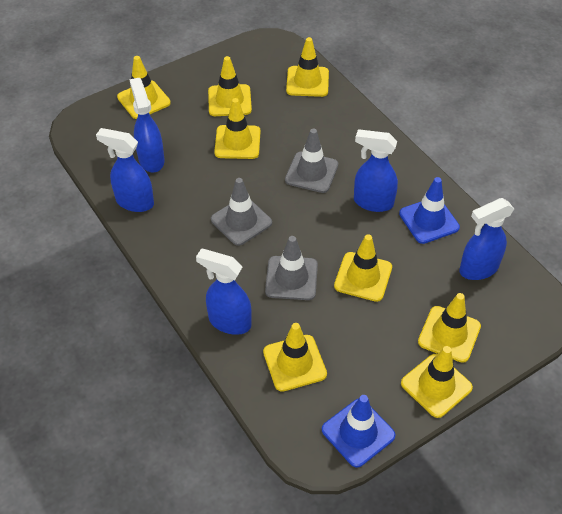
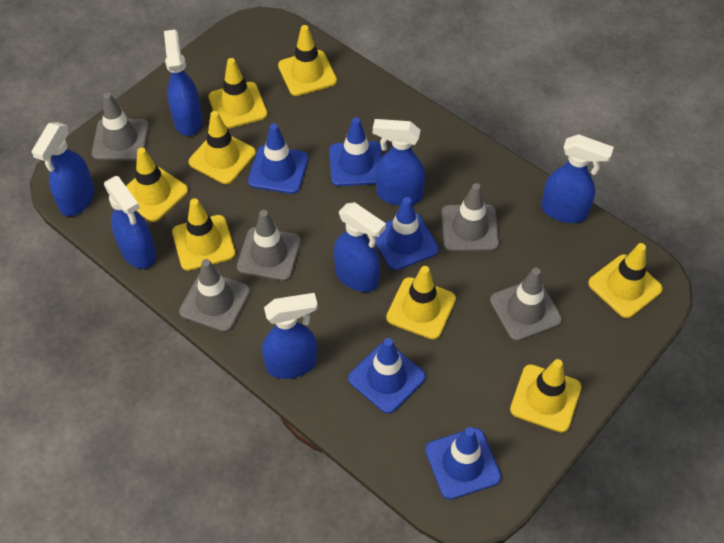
blue spray bottle: 5 -> 7
blue traffic cone: 2 -> 5
grey traffic cone: 3 -> 5

